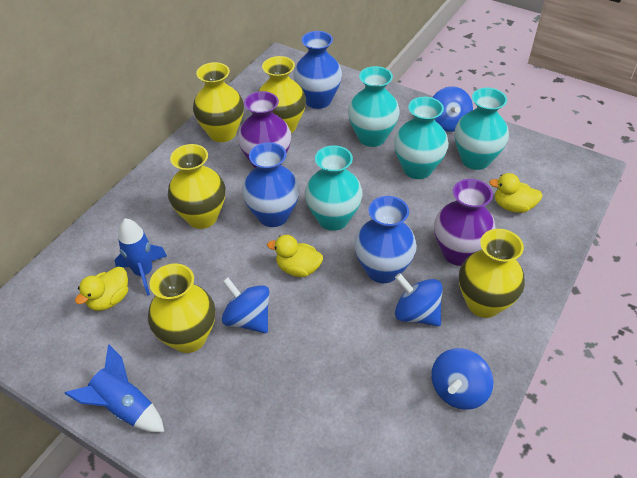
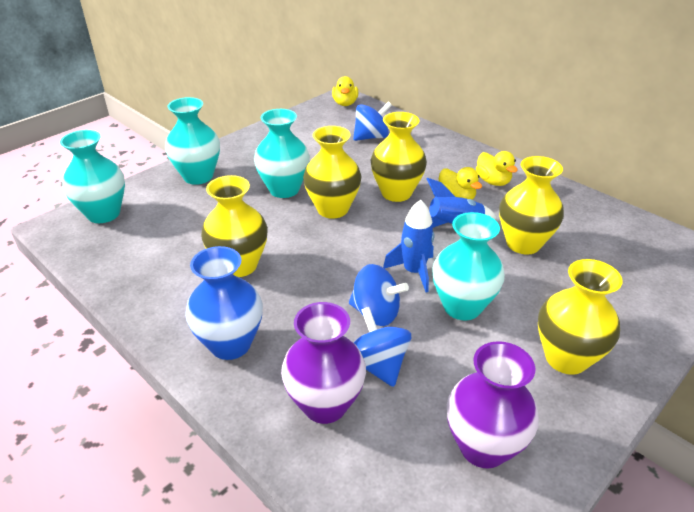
blue spinning top: 4 -> 3
blue vase: 3 -> 1

